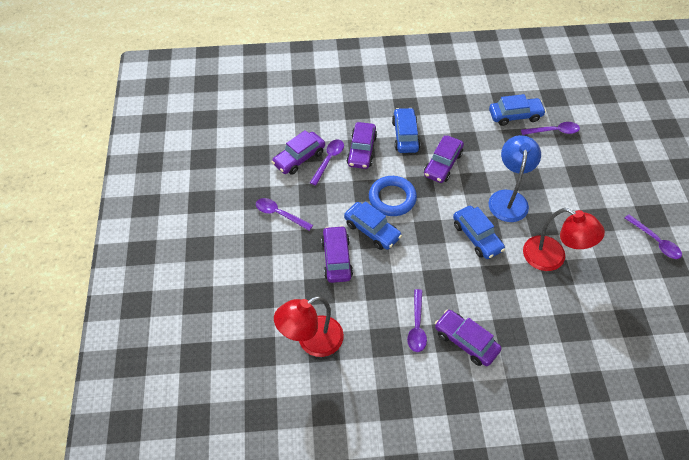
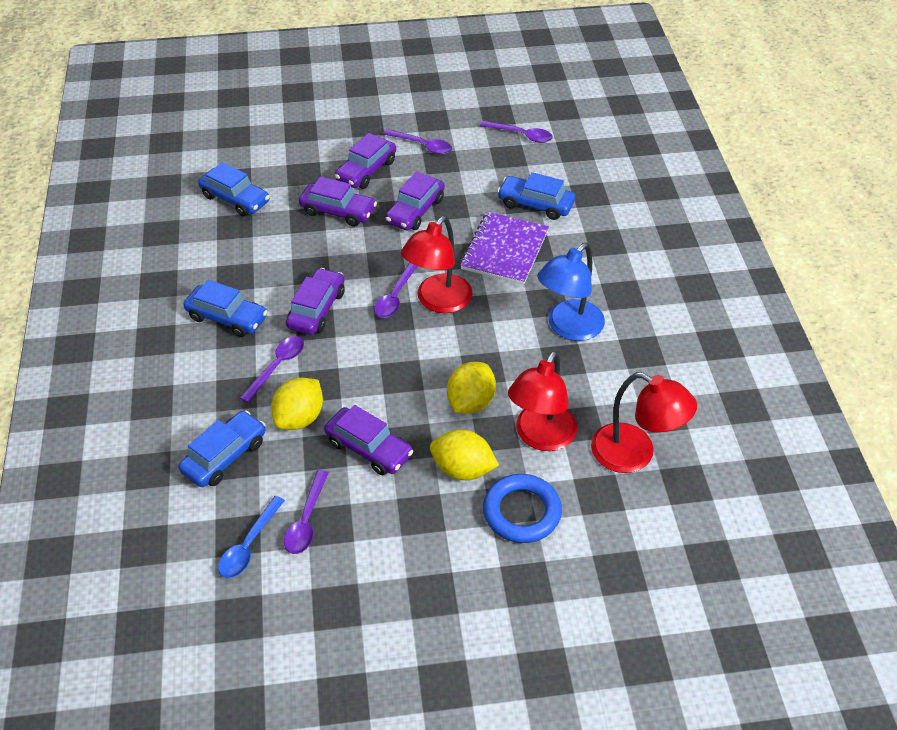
blue spoon: 0 -> 1
purple notebook: 0 -> 1
red lamp: 2 -> 3
yellow lemon: 0 -> 3

